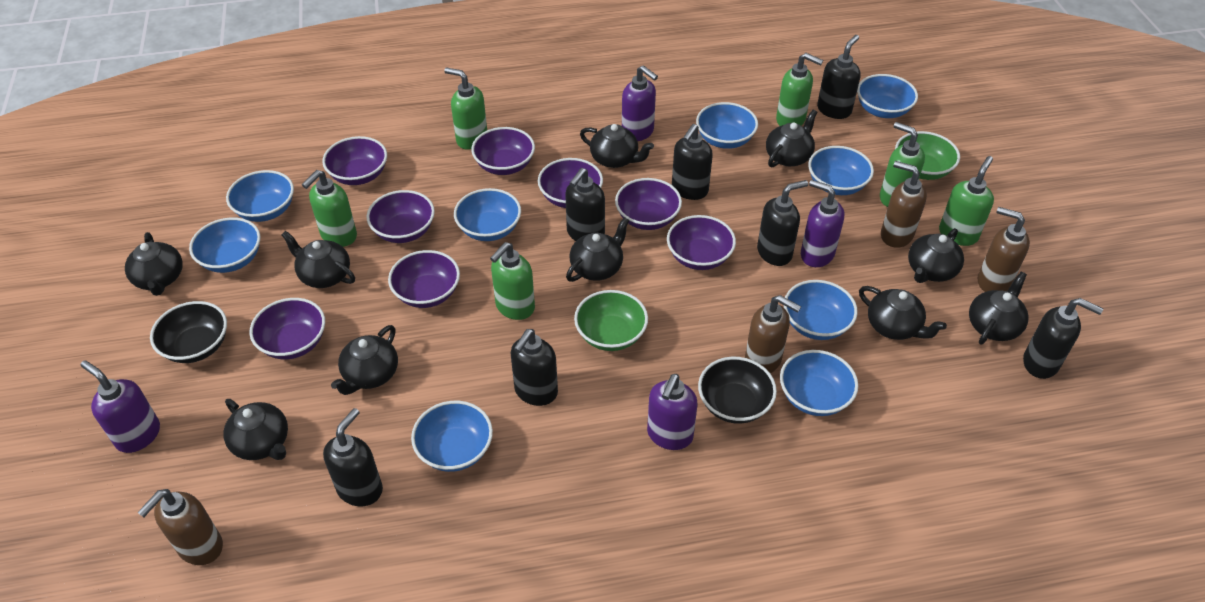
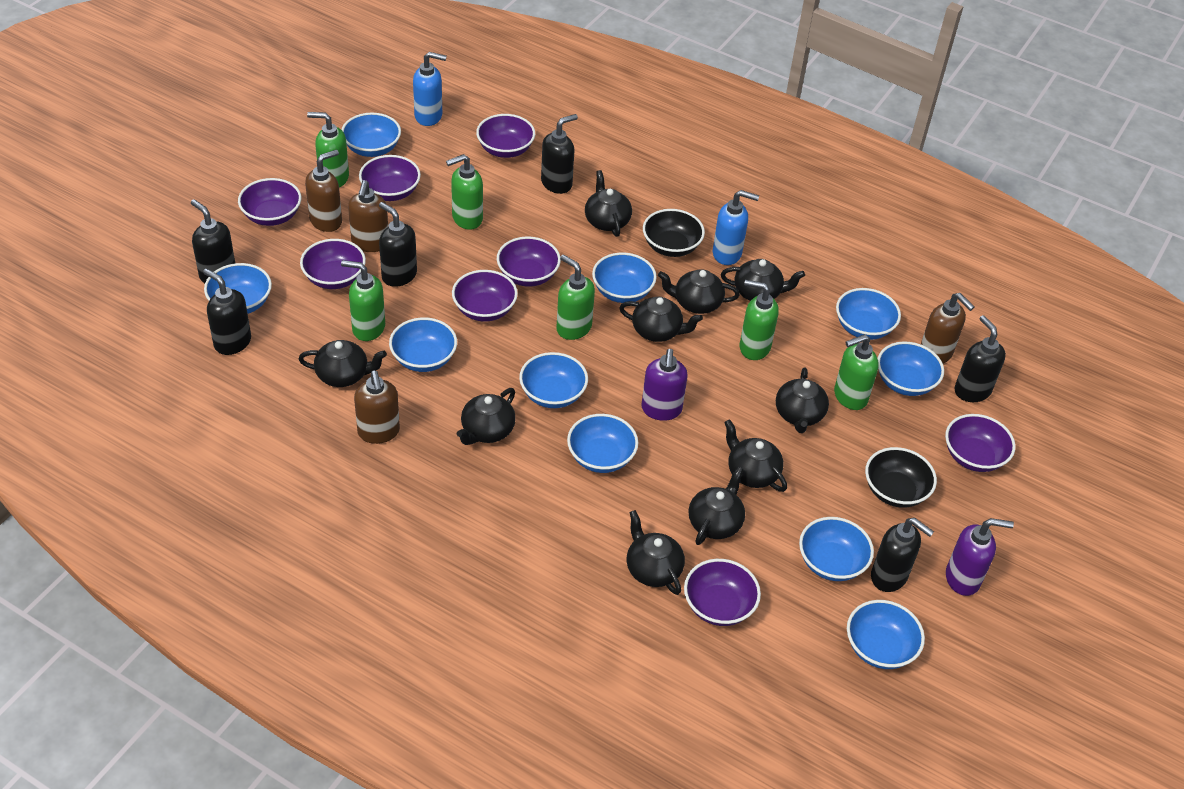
black soap dispenser: 7 -> 6
blue bowl: 9 -> 10
blue soap dispenser: 0 -> 2
green bowl: 2 -> 0
purple soap dispenser: 4 -> 2

